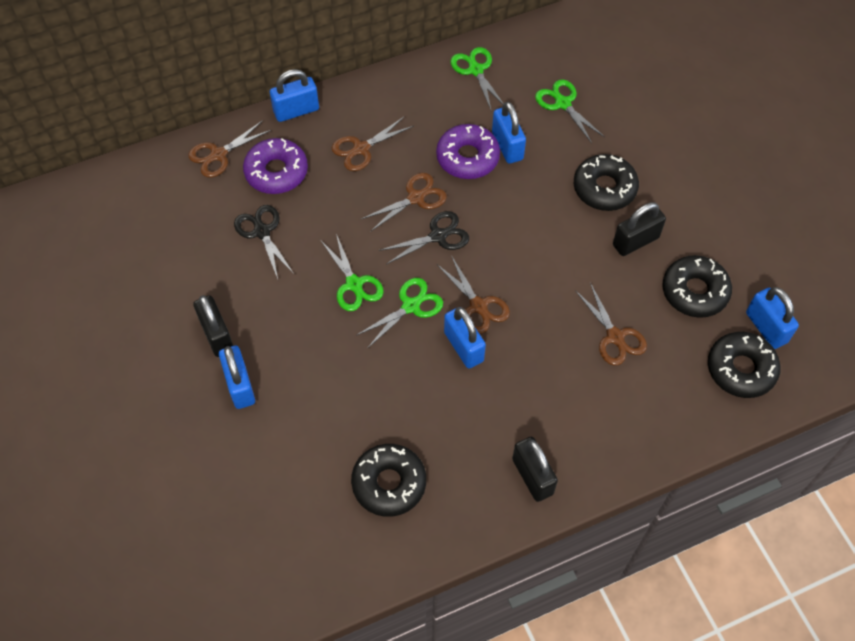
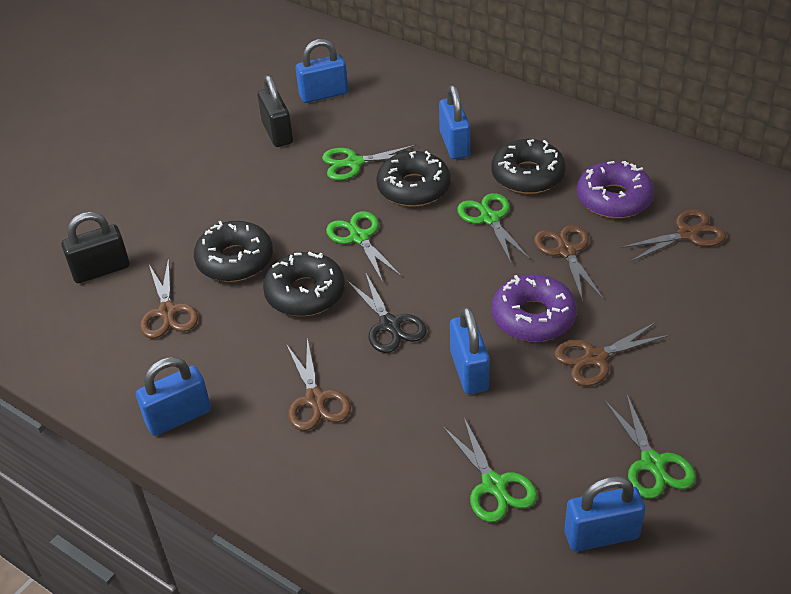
black padlock: 3 -> 2
black scissors: 2 -> 1
green scissors: 4 -> 5

